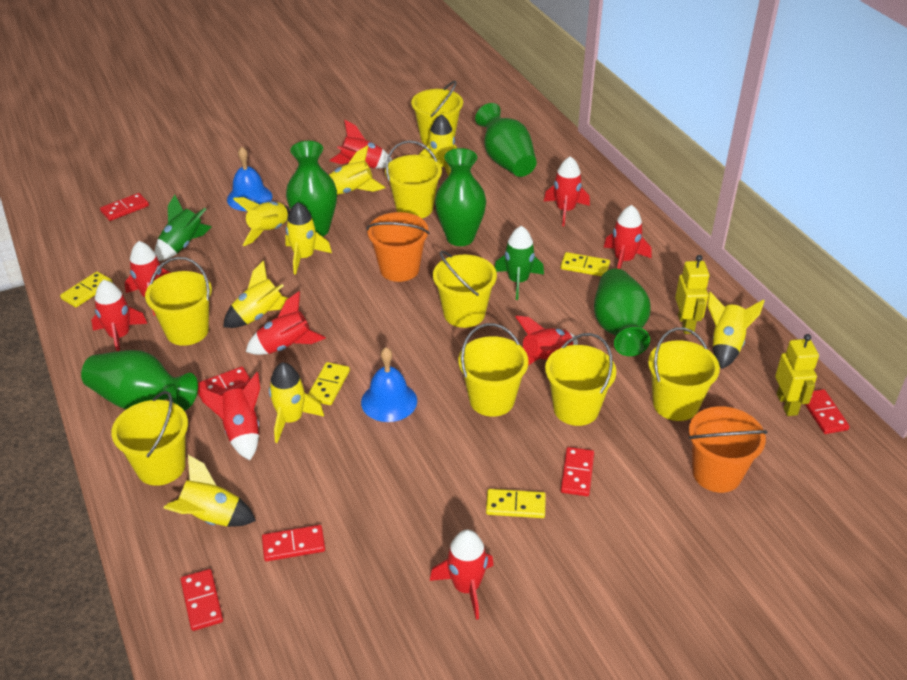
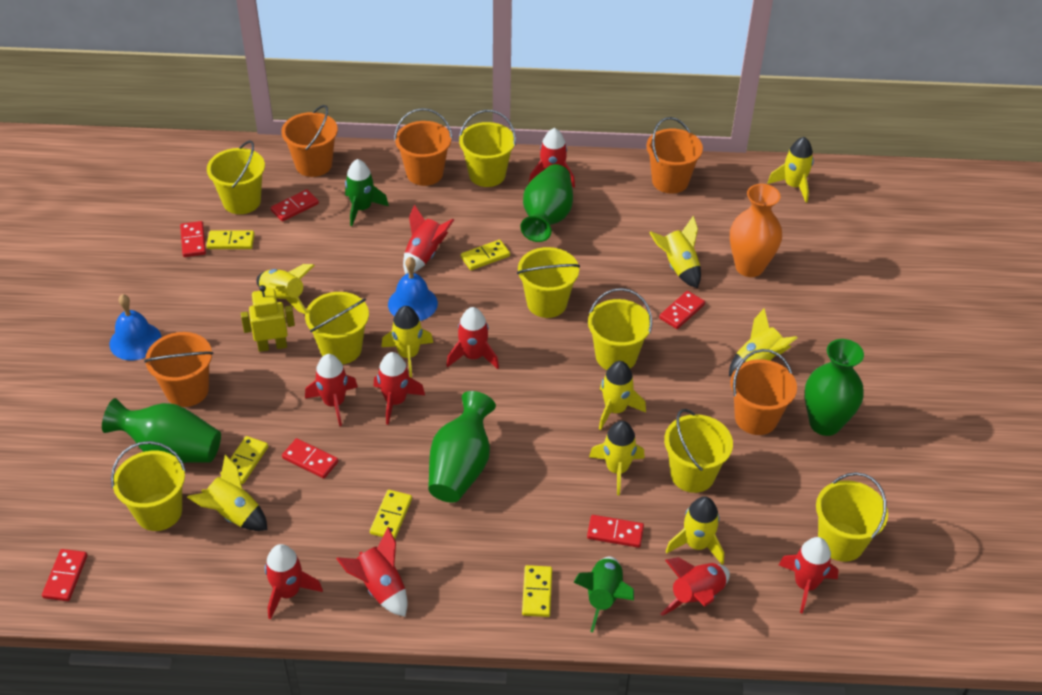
green vase: 5 -> 4
orange bucket: 2 -> 5
orange vase: 0 -> 1
yellow domino: 4 -> 5
yellow robot: 2 -> 1
yellow rocket: 8 -> 9

